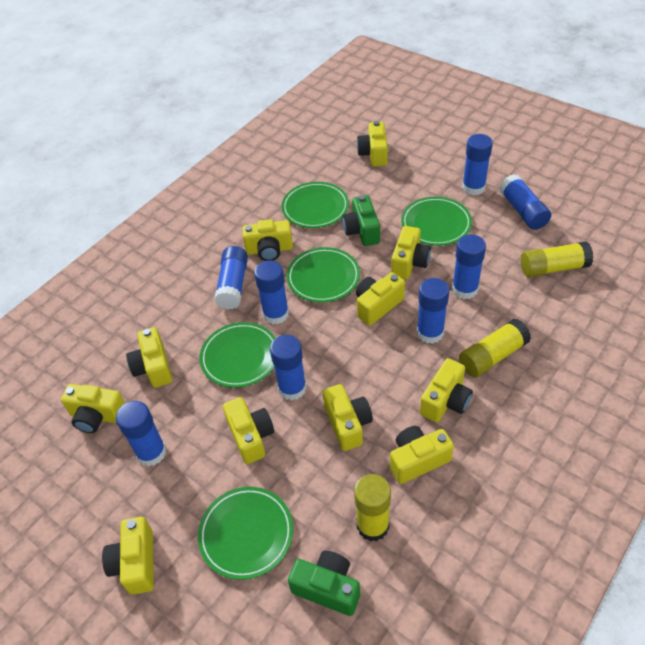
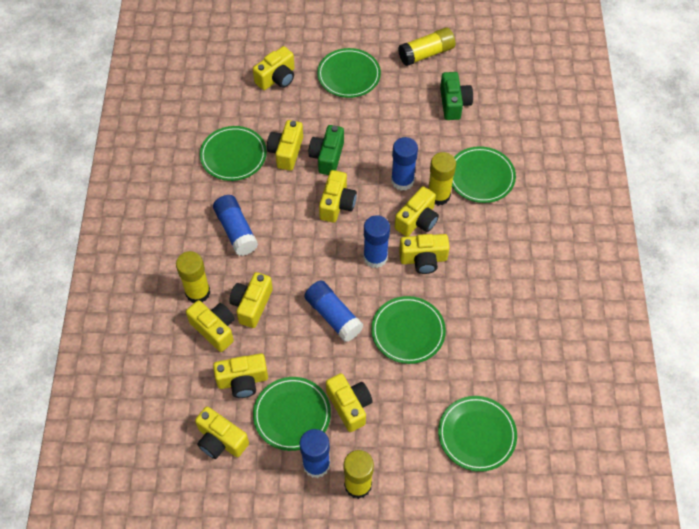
blue glue stick: 8 -> 5
green plate: 5 -> 6
yellow camera: 11 -> 10
yellow glue stick: 3 -> 4

